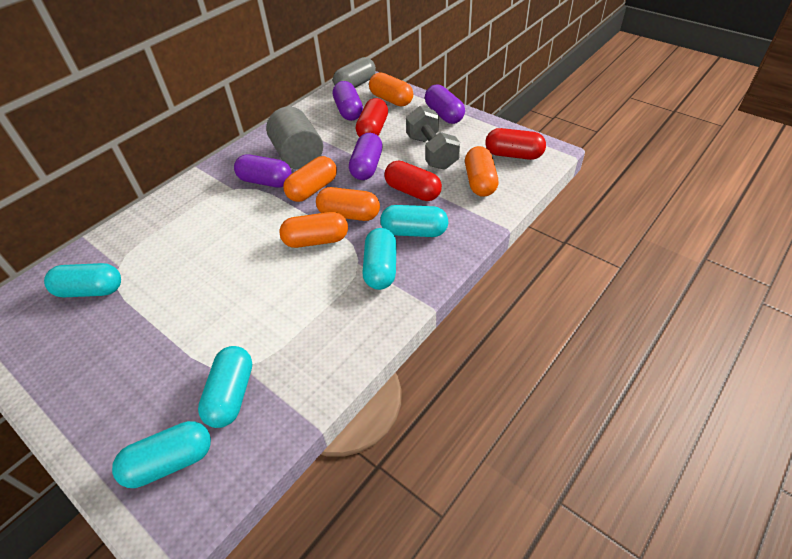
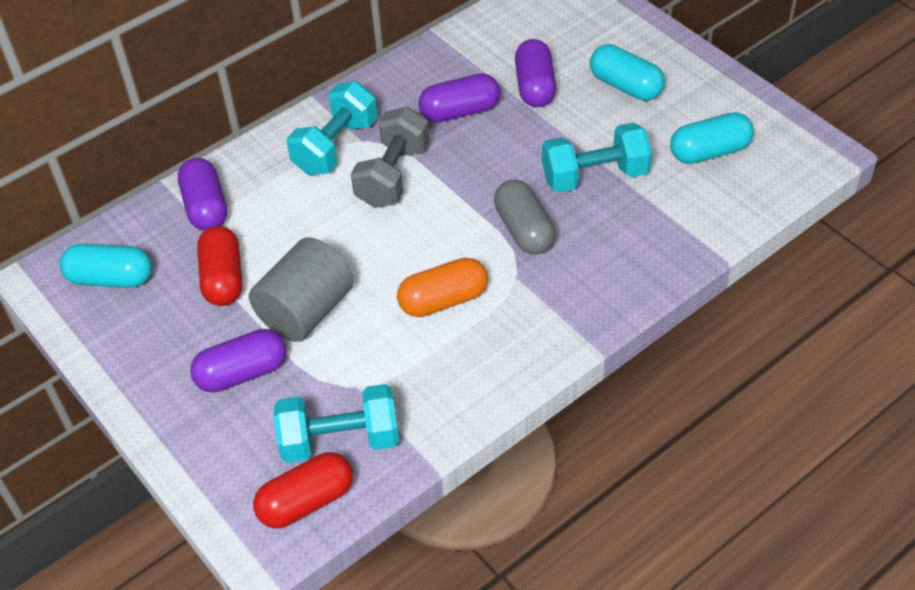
orange capsule: 5 -> 1
red capsule: 3 -> 2
turquoise capsule: 5 -> 3
turquoise dumbbell: 0 -> 3

